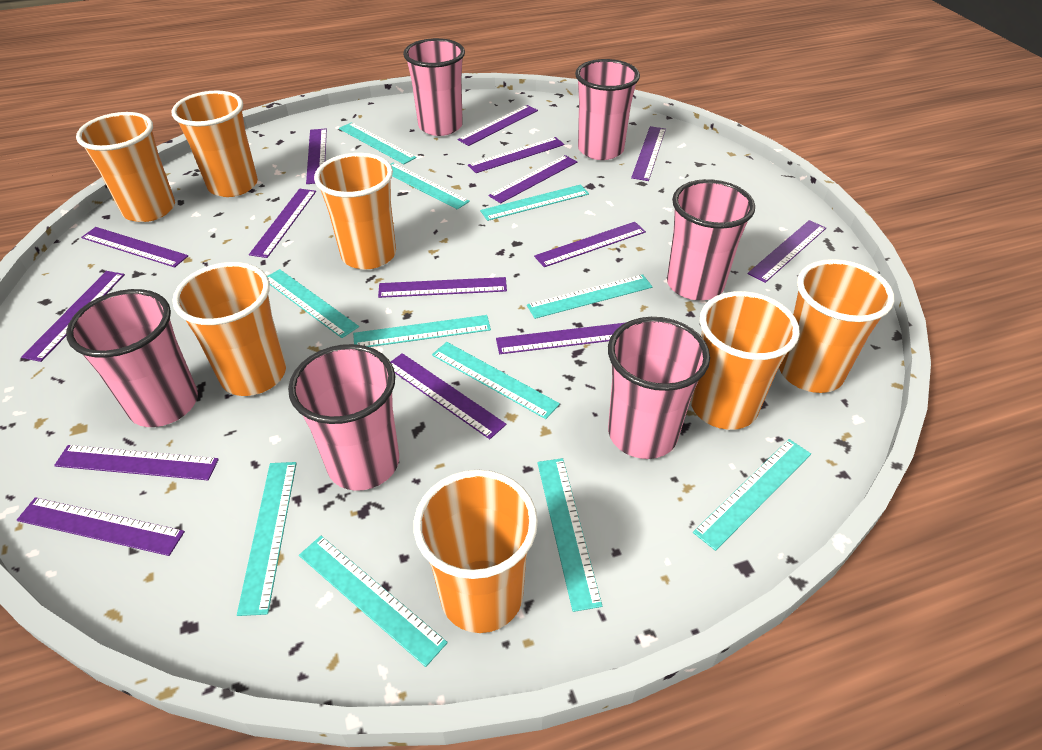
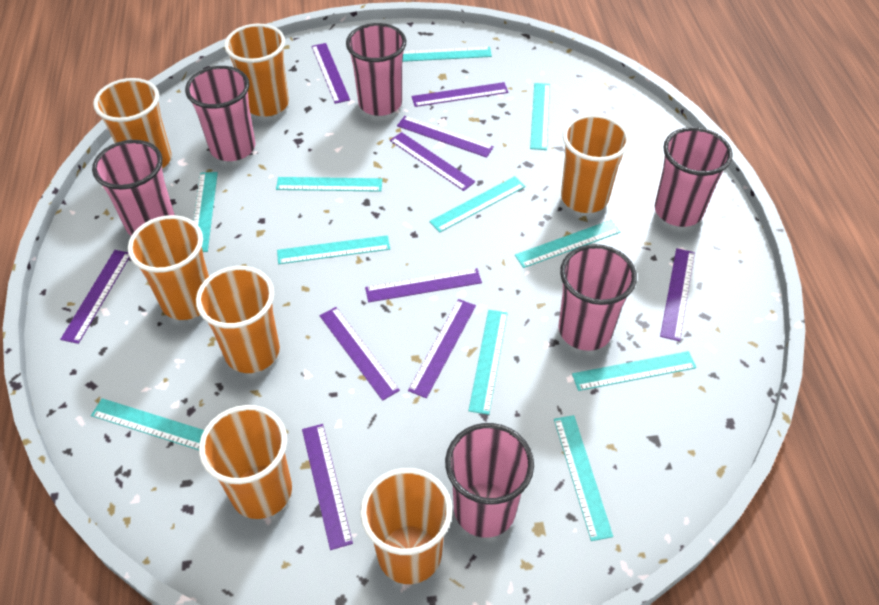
purple ruler: 15 -> 10

